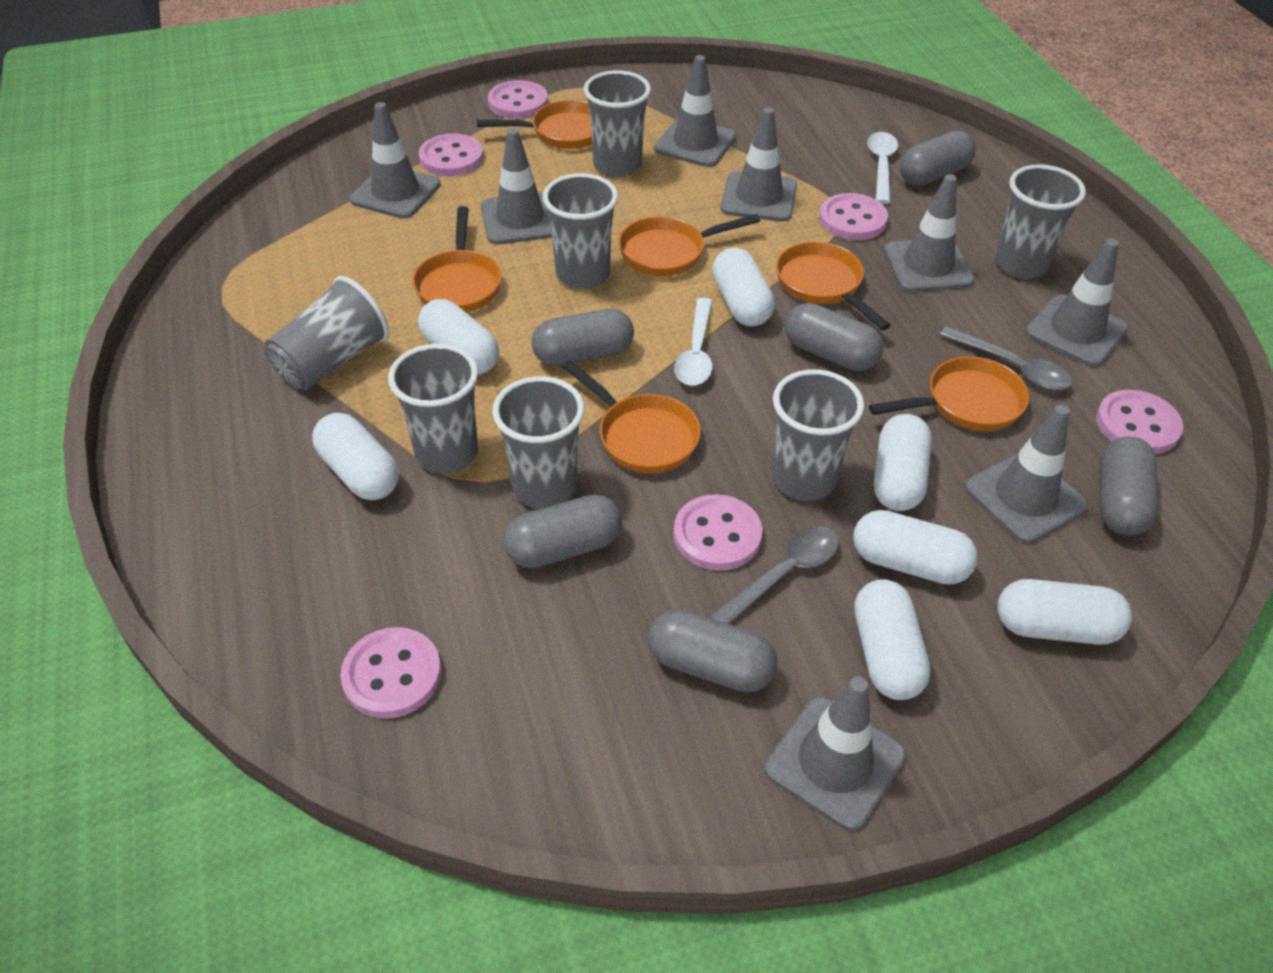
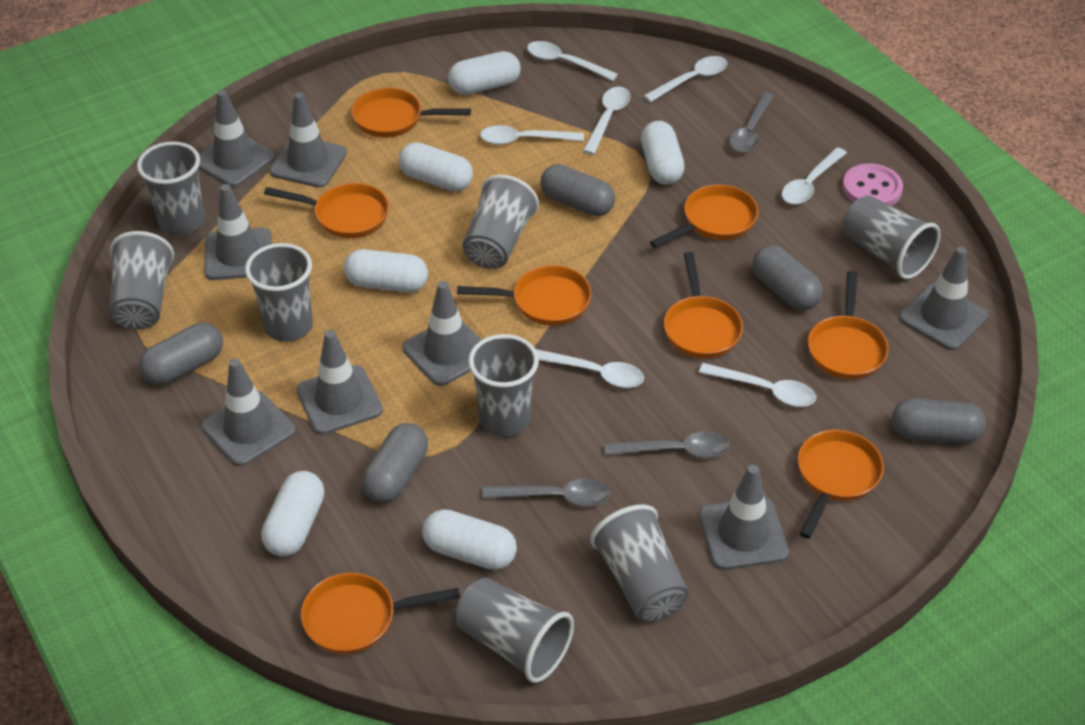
grey capsule: 6 -> 5
grey cup: 7 -> 8
grey spoon: 2 -> 3
orange pan: 6 -> 8
pink button: 6 -> 1
white capsule: 7 -> 6
white spoon: 2 -> 7

